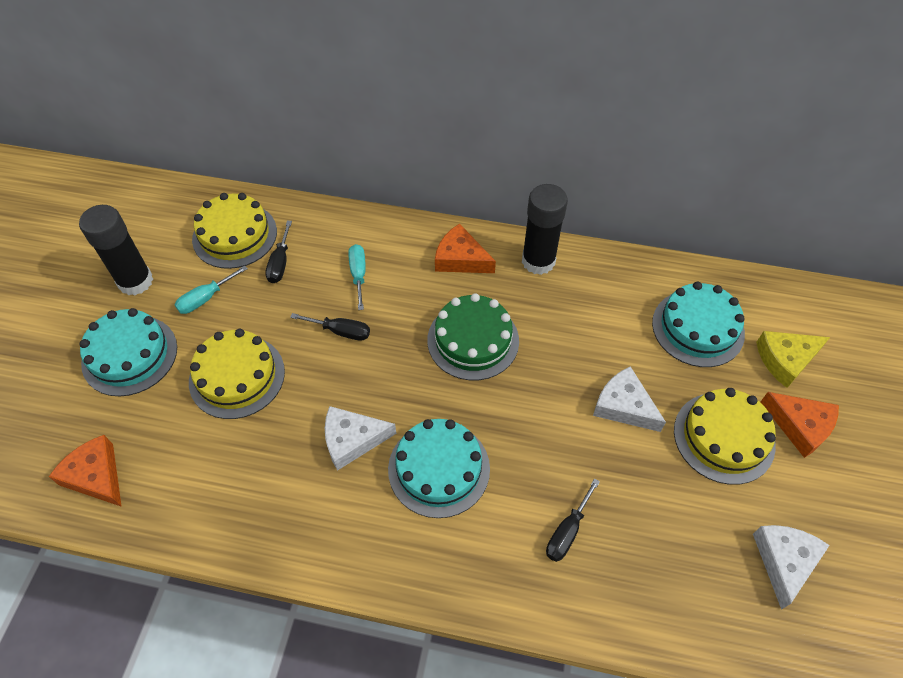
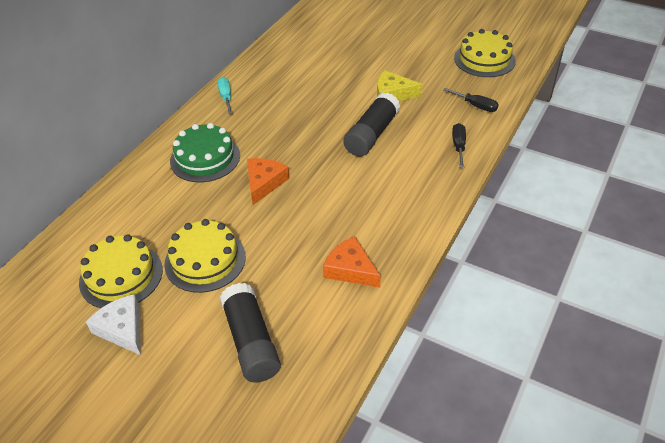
black screwdriver: 3 -> 2
orange cheese: 3 -> 2
turquoise cake: 3 -> 0
turquoise screwdriver: 2 -> 1
white cheese: 3 -> 1

